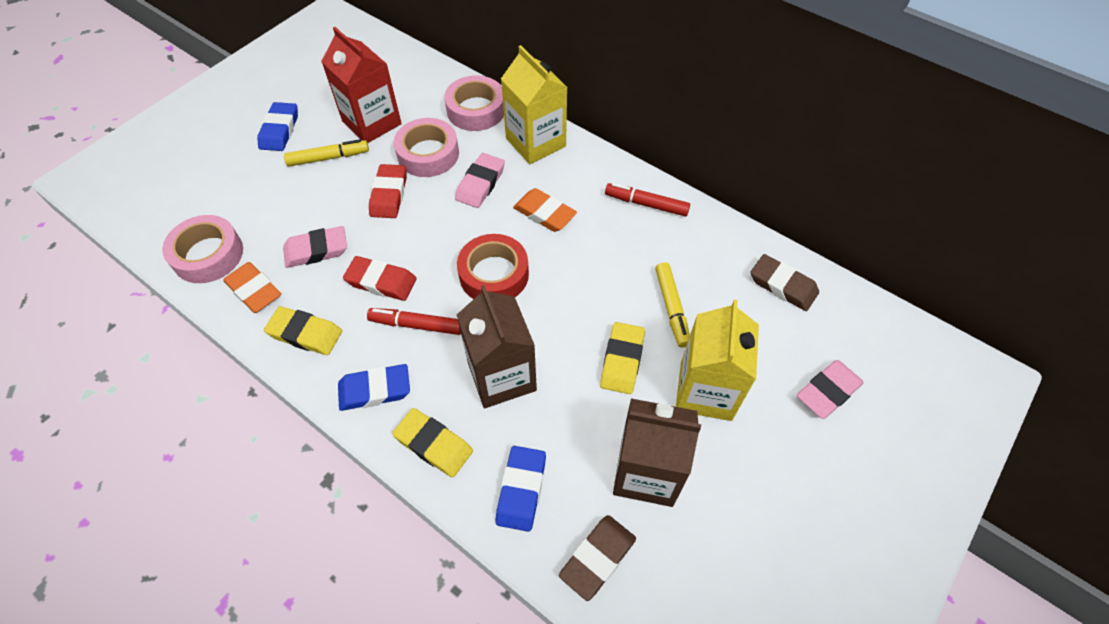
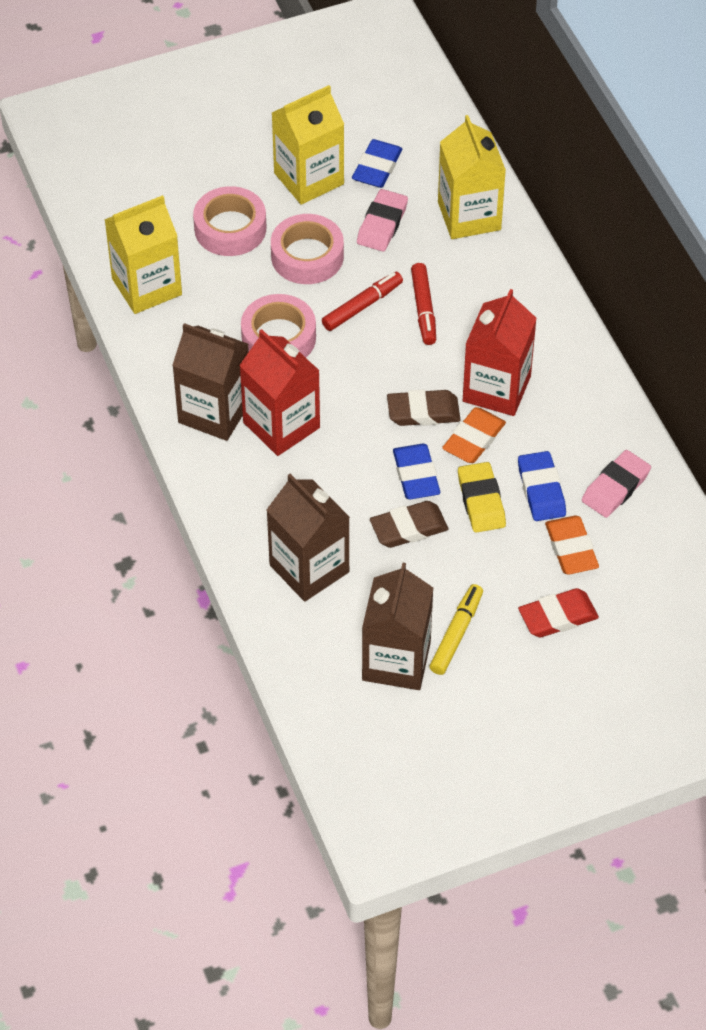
brown carton: 2 -> 3
pink eraser: 3 -> 2
red carton: 1 -> 2
red eraser: 2 -> 1
red tape: 1 -> 0
yellow carton: 2 -> 3
yellow eraser: 3 -> 1
yellow marker: 2 -> 1

